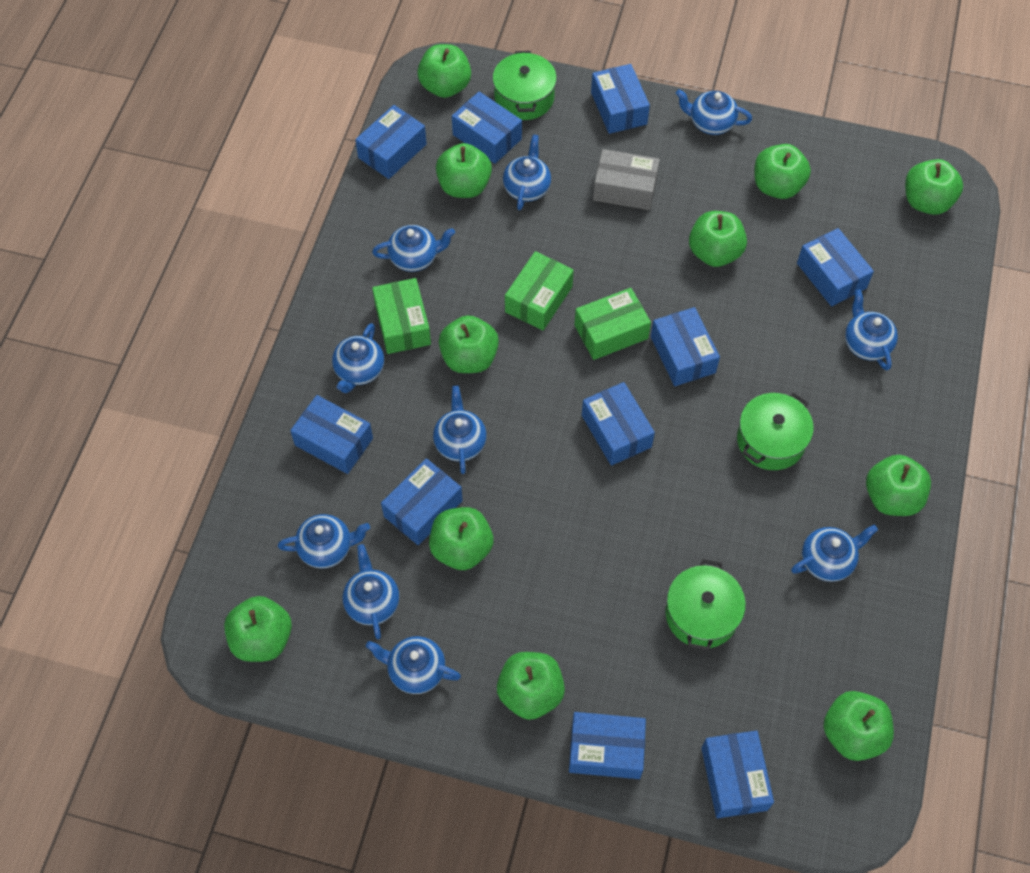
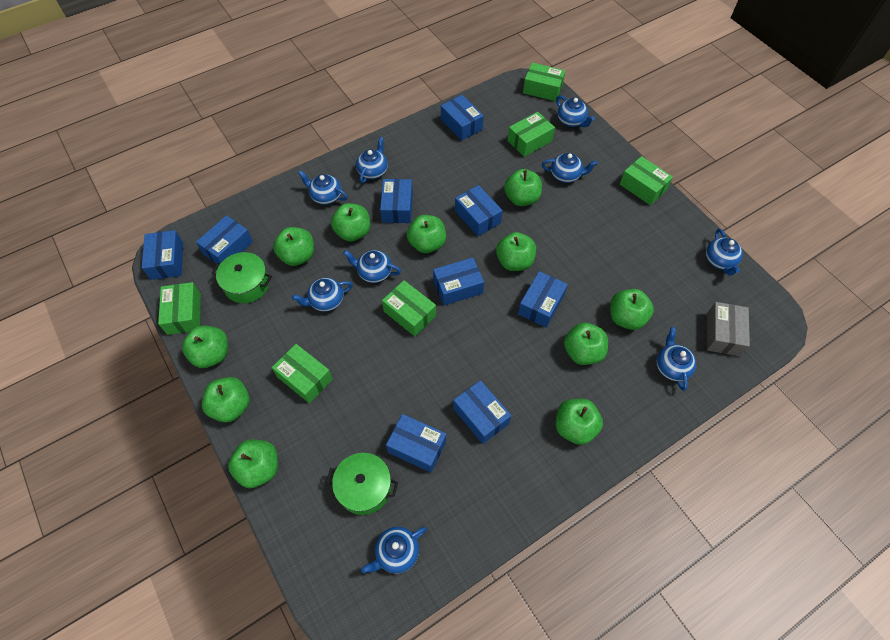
blue box: 10 -> 9
blue teapot: 10 -> 9
green box: 3 -> 6
green pot: 3 -> 2

